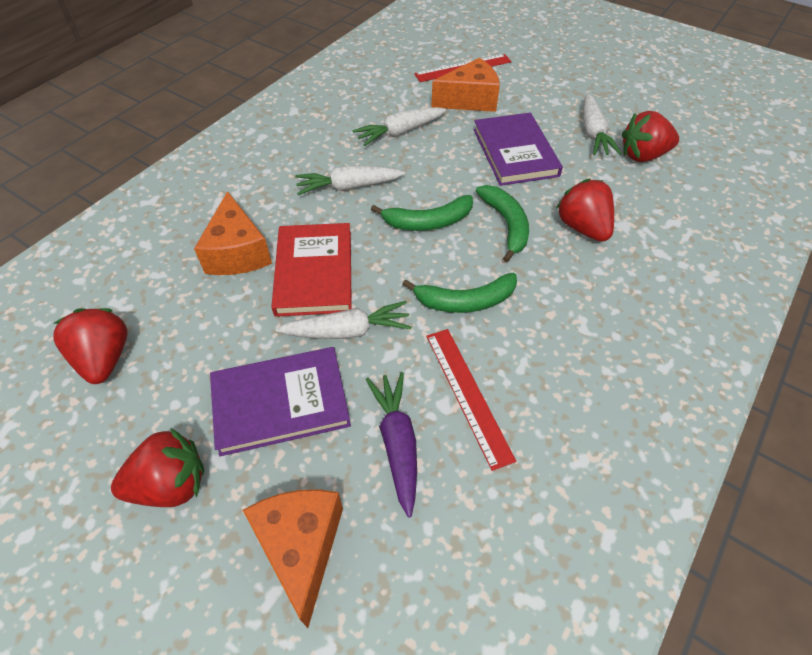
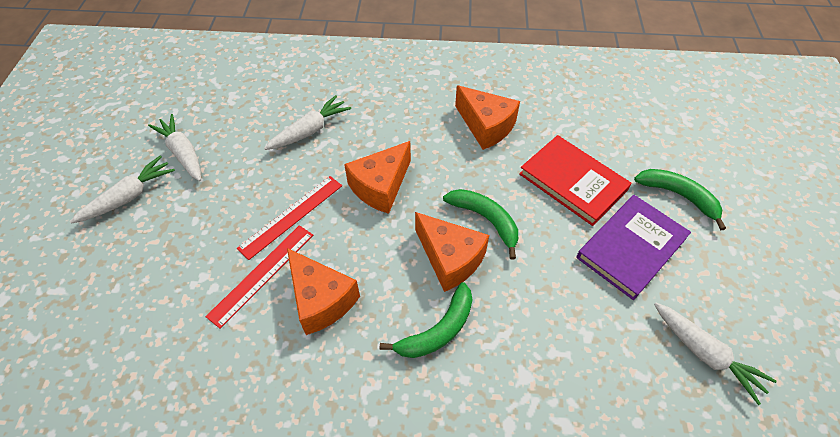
orange cheese: 3 -> 4
purple book: 2 -> 1
purple carrot: 1 -> 0
red strawberry: 4 -> 0

